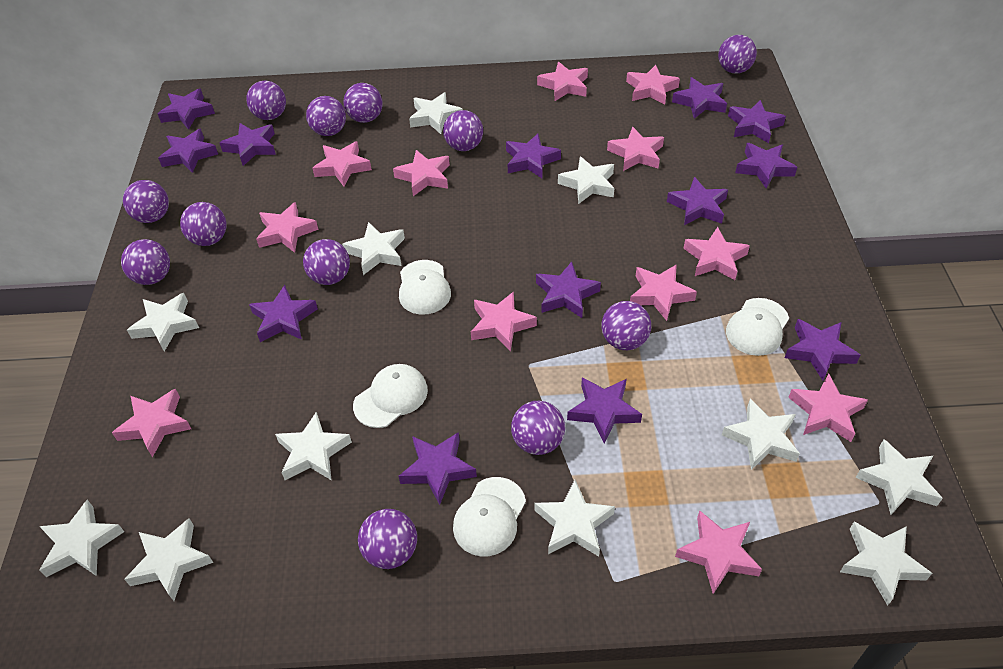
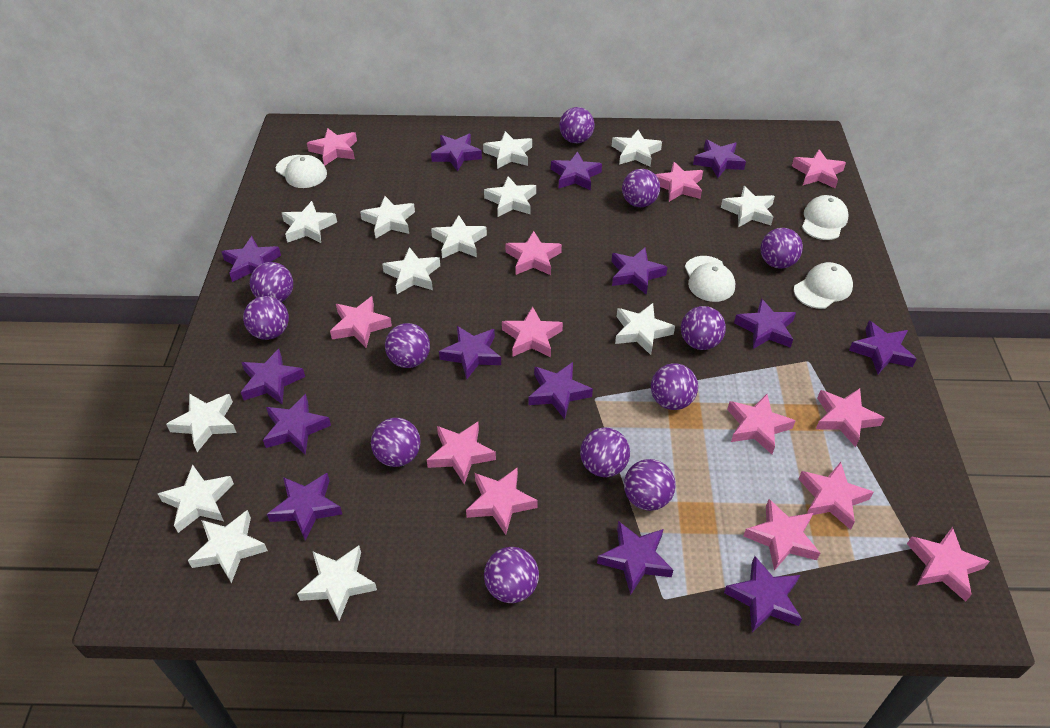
pink star: 12 -> 13
purple star: 13 -> 14
white star: 11 -> 13

